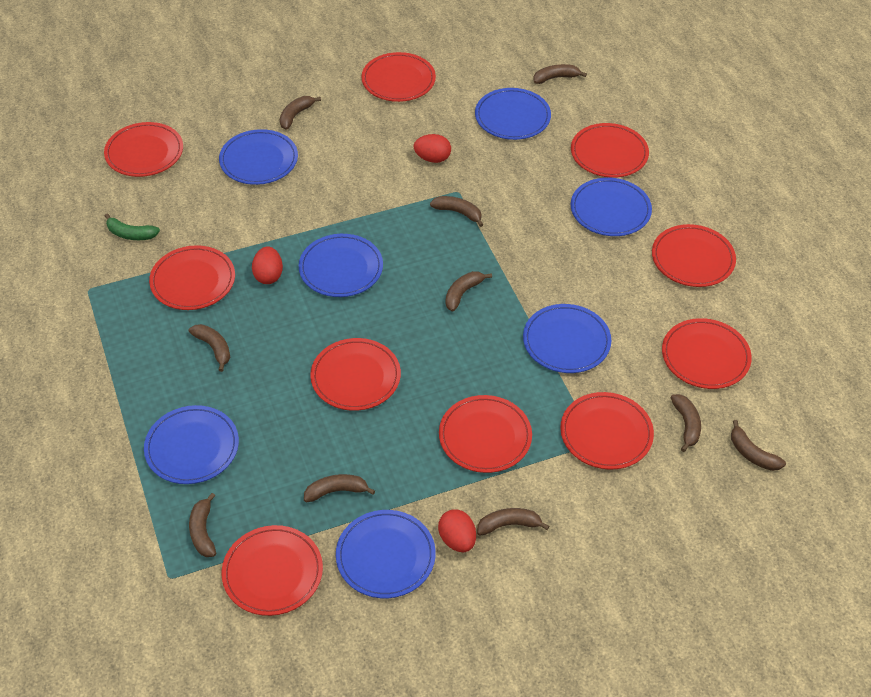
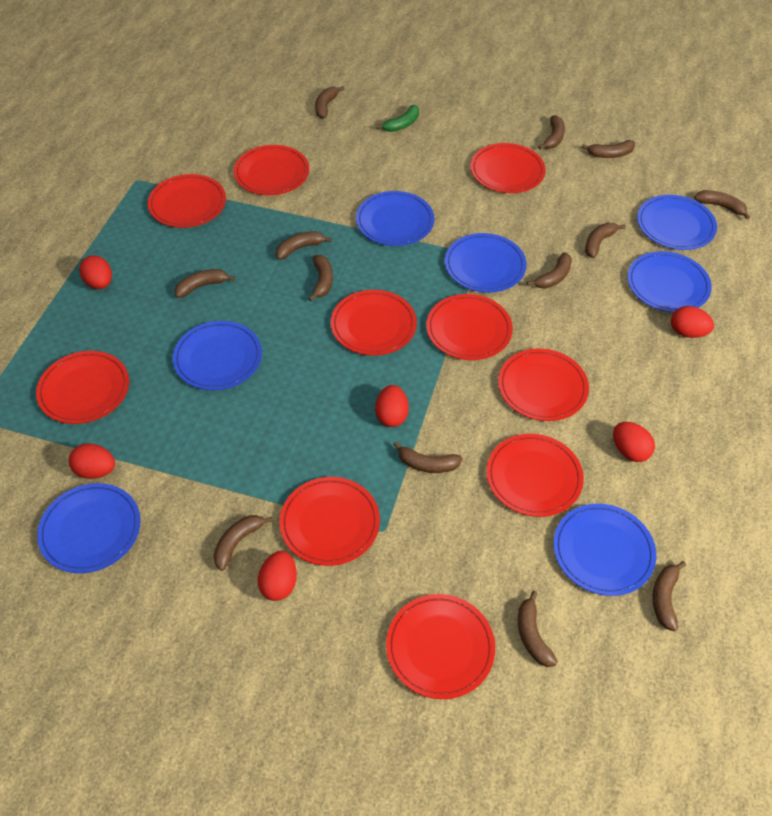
brown banana: 10 -> 13
red egg: 3 -> 6

